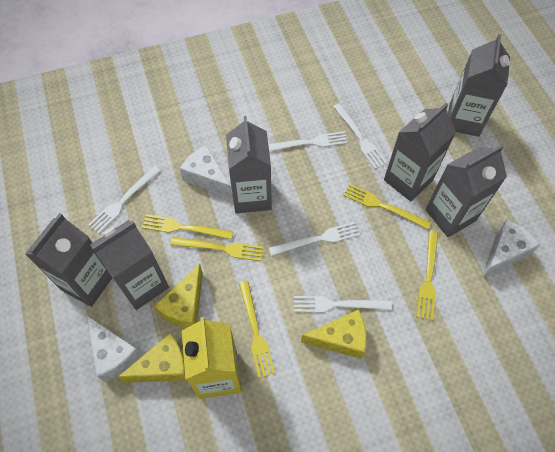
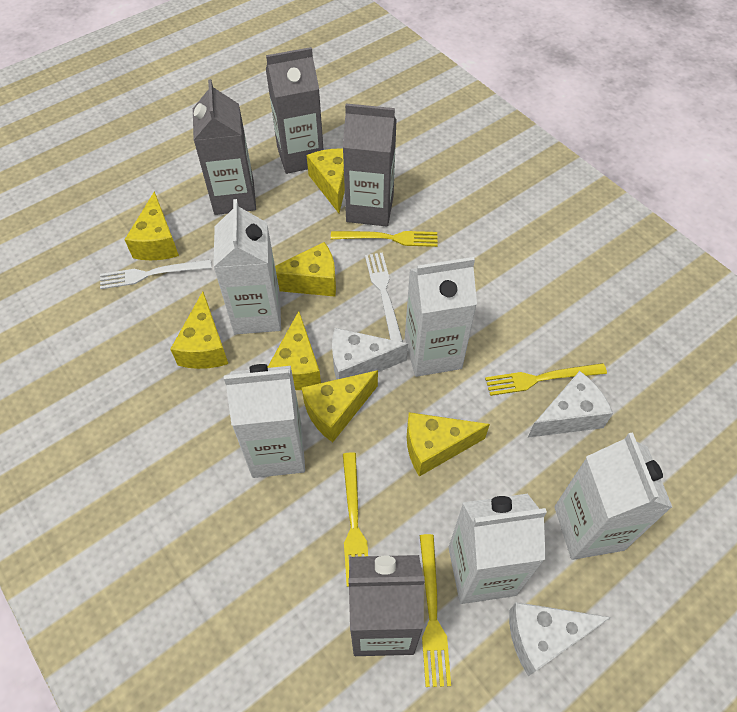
grey carton: 6 -> 4
white carton: 0 -> 5
white fork: 5 -> 2
yellow carton: 1 -> 0
yellow cheese: 3 -> 7
yellow fork: 5 -> 4

